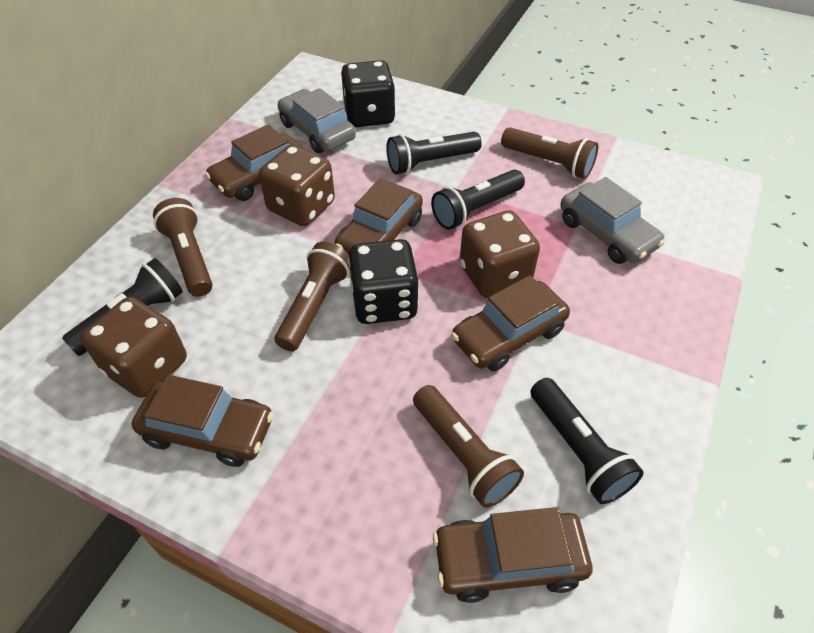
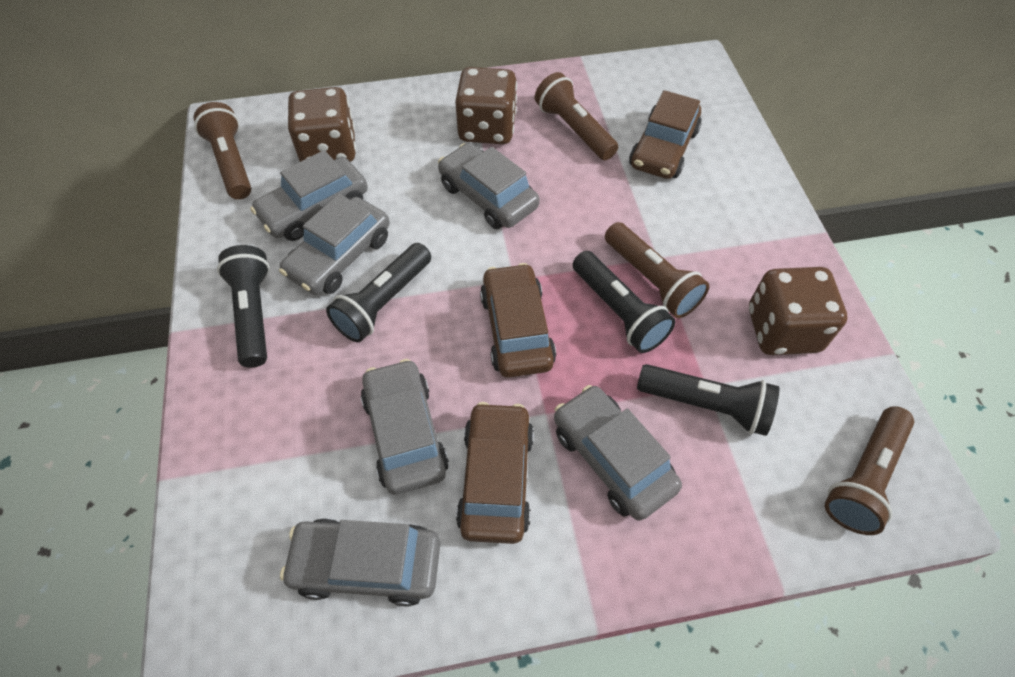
black dice: 2 -> 0
brown car: 5 -> 3
grey car: 2 -> 6

